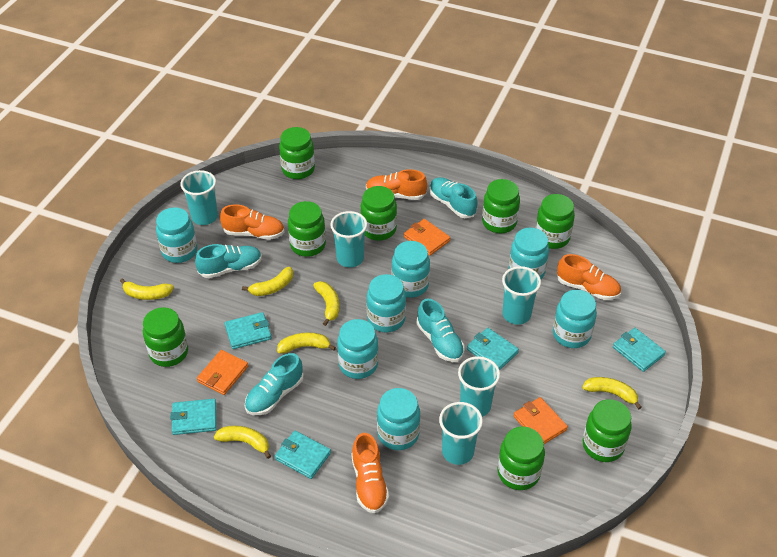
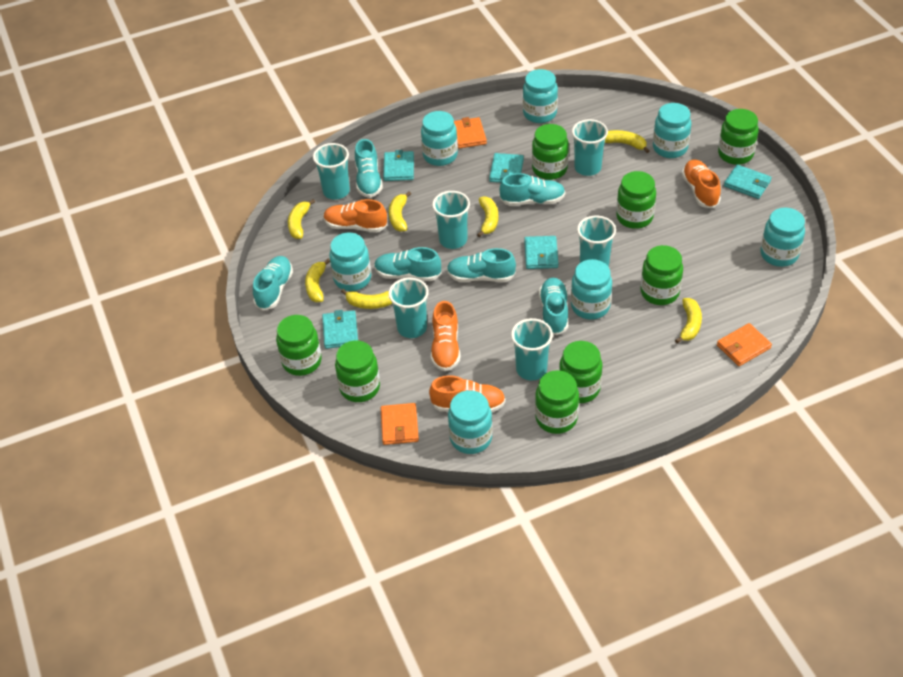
turquoise cup: 5 -> 6
turquoise shoe: 4 -> 6
yellow banana: 6 -> 7

